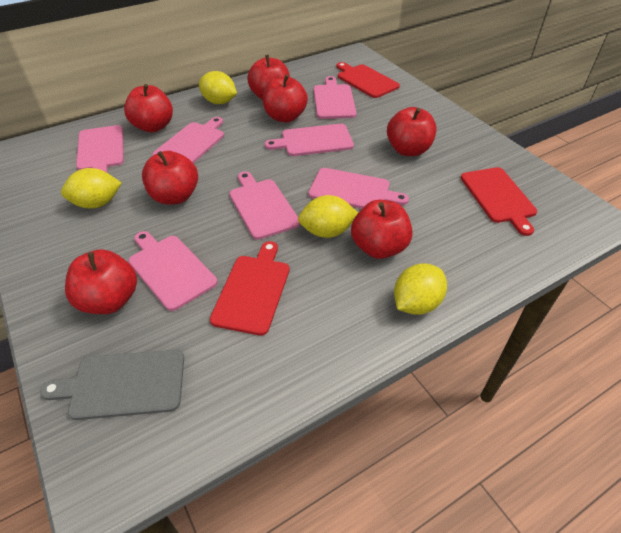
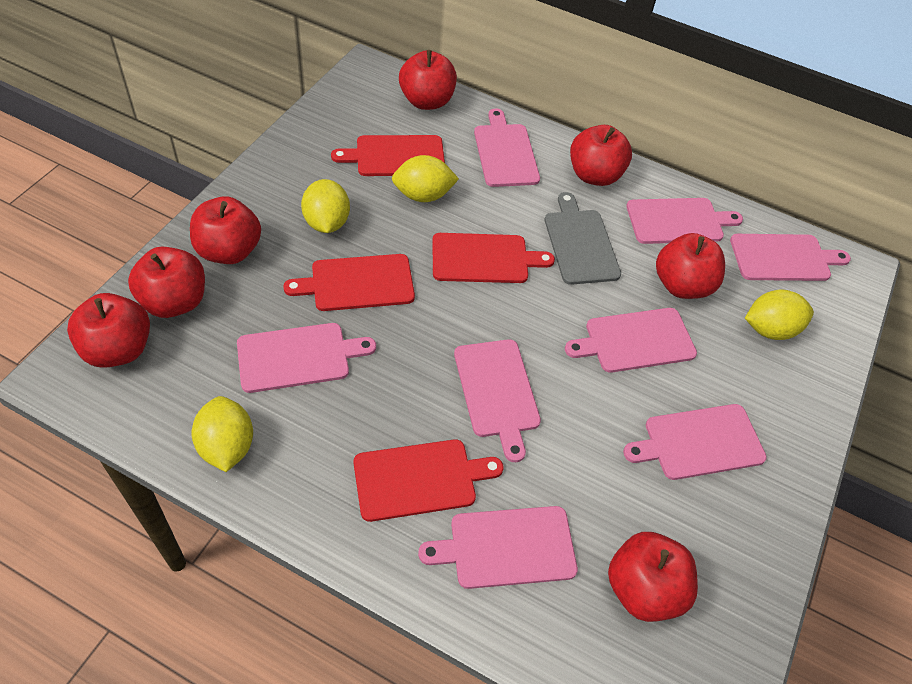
pink cutting board: 7 -> 8
red cutting board: 3 -> 4

